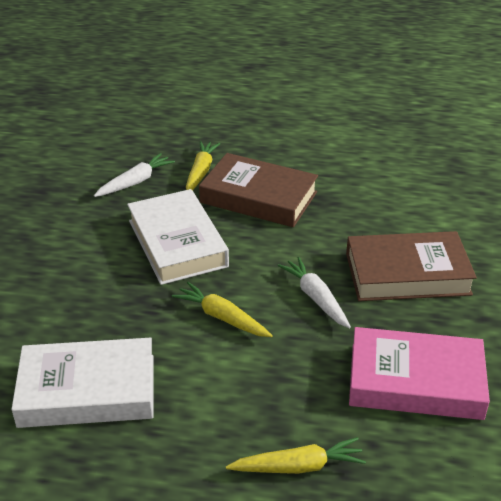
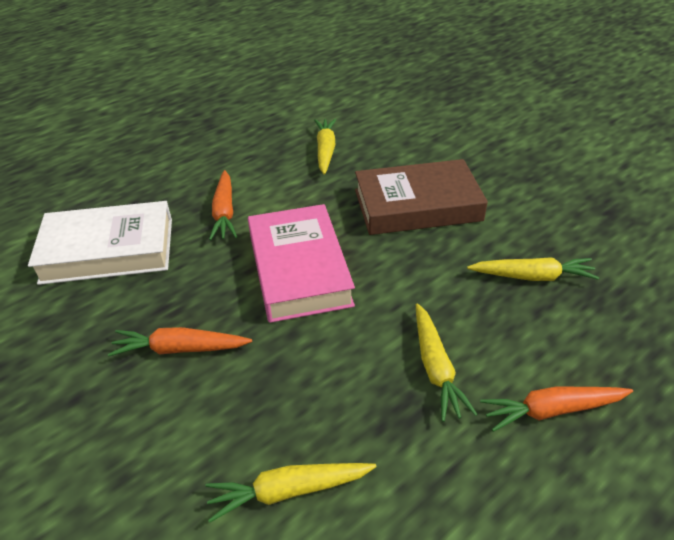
brown book: 2 -> 1
orange carrot: 0 -> 3
white book: 2 -> 1
white carrot: 2 -> 0
yellow carrot: 3 -> 4

